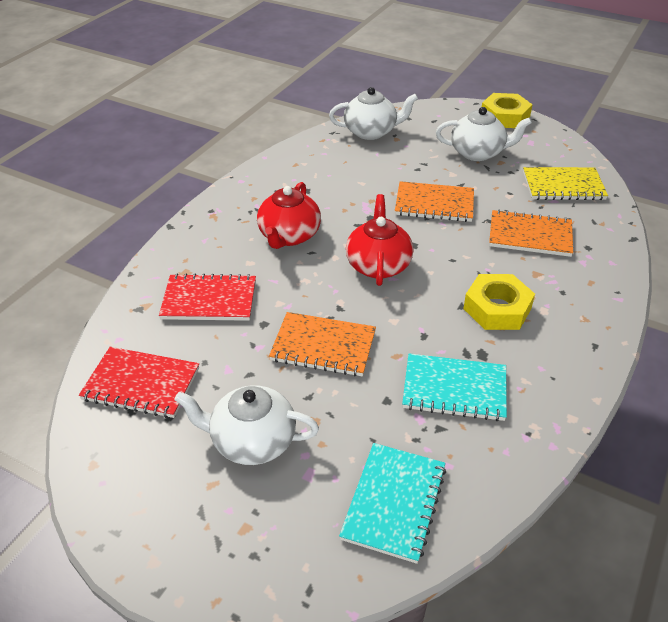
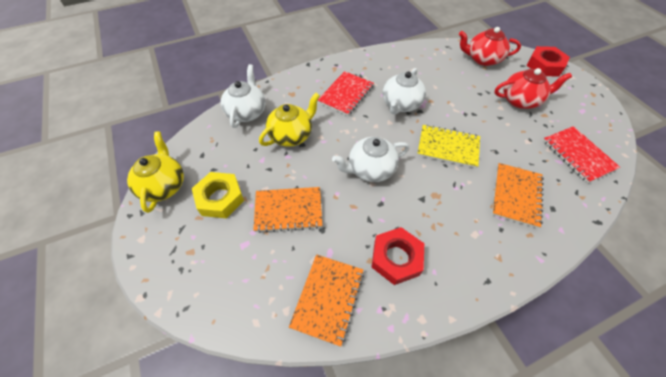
red nut: 0 -> 2
turquoise notebook: 2 -> 0
yellow nut: 2 -> 1
yellow teapot: 0 -> 2

